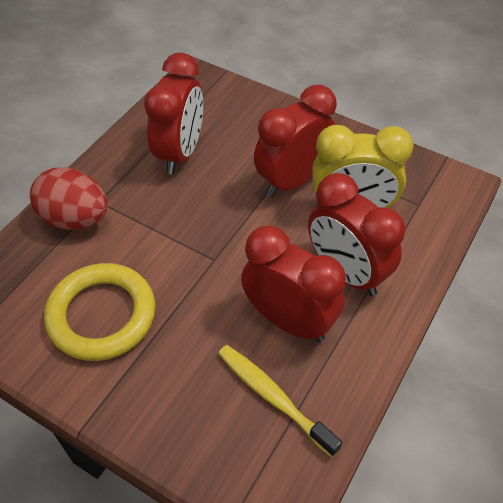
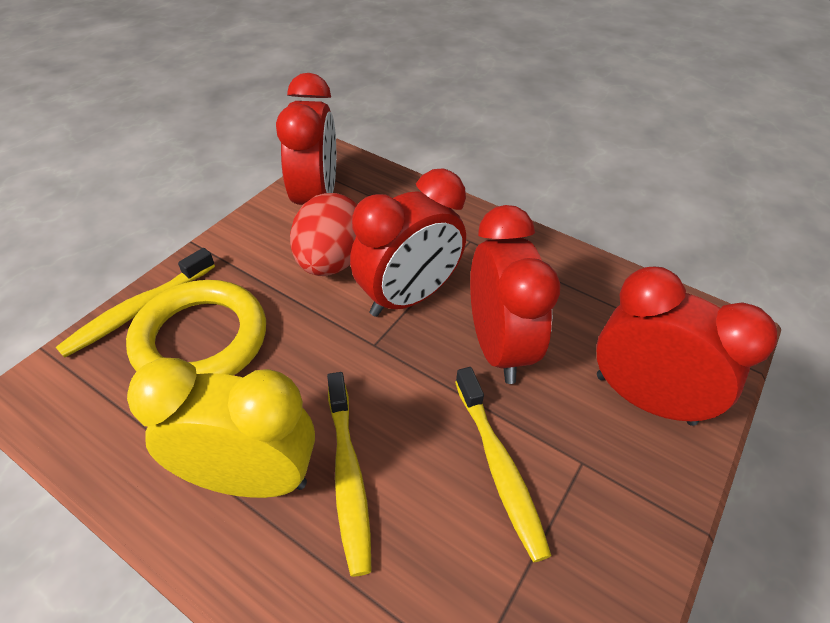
yellow toothbrush: 1 -> 3

